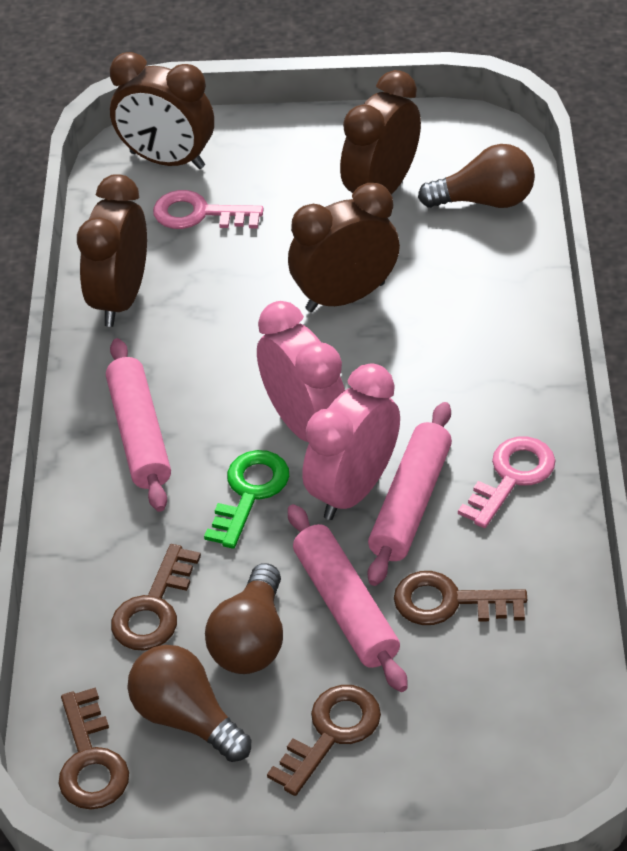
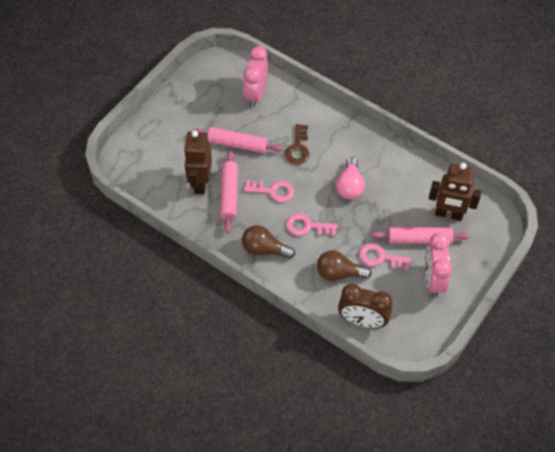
brown clock: 4 -> 1
brown key: 4 -> 1
brown light bulb: 3 -> 2
brown robot: 0 -> 2
green key: 1 -> 0
pink key: 2 -> 3
pink light bulb: 0 -> 1

